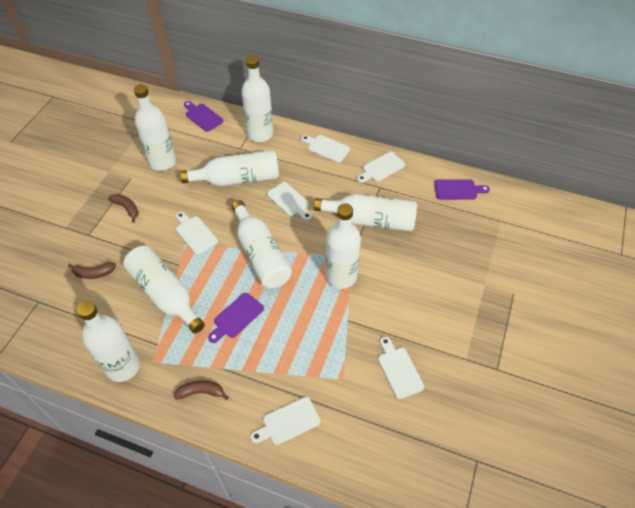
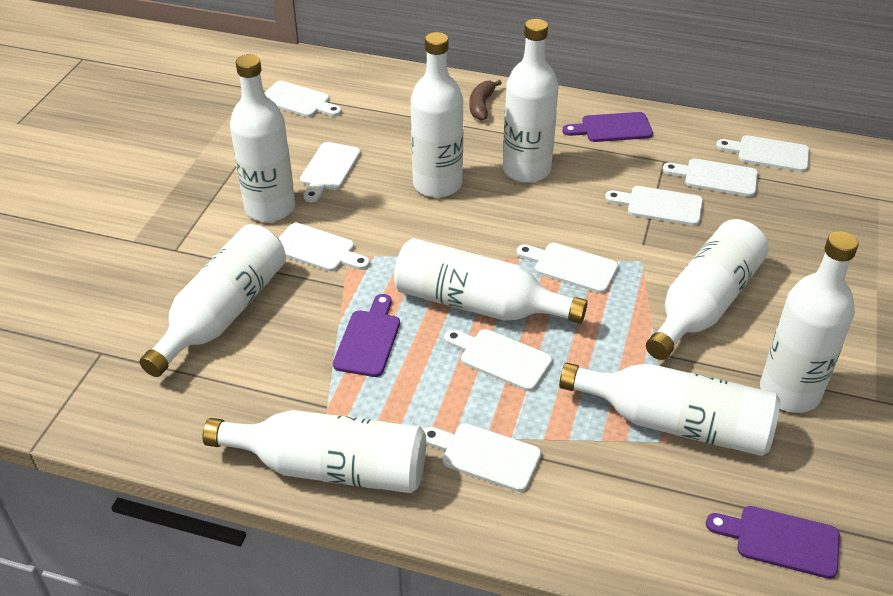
brown banana: 3 -> 1
white bottle: 8 -> 9
white cutting board: 6 -> 9

